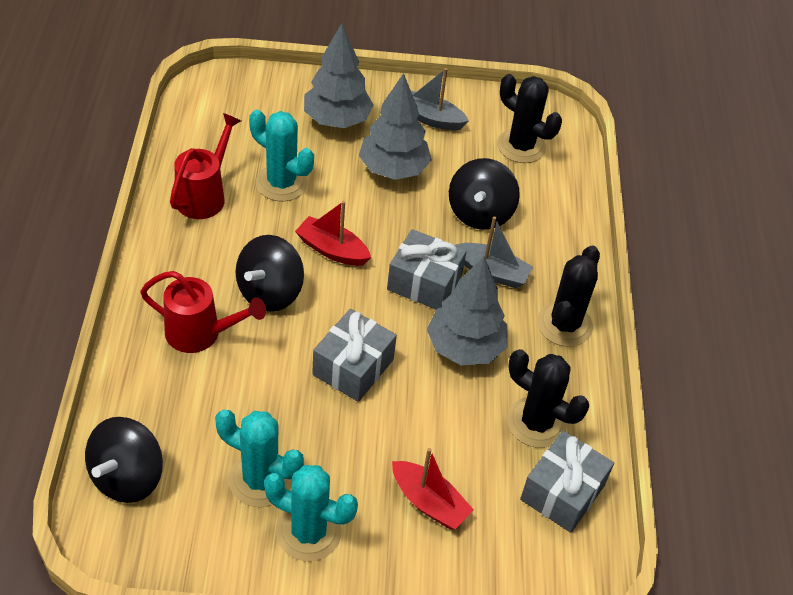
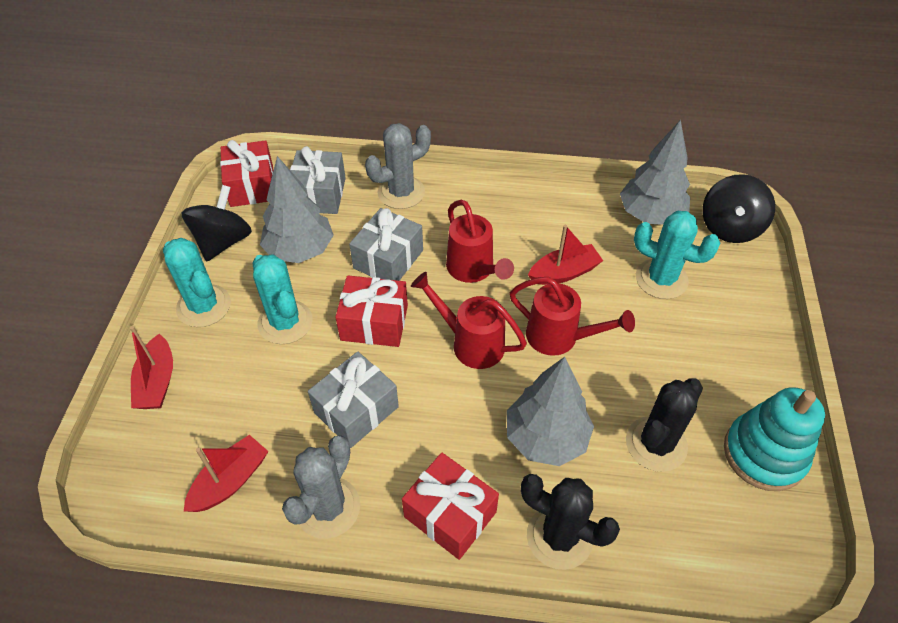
black cactus: 3 -> 2
black spinning top: 3 -> 2
grey boat: 2 -> 0
grey cactus: 0 -> 2
red boat: 2 -> 3
red gift: 0 -> 3
red watering can: 2 -> 3
turquoise stacking toy: 0 -> 1

